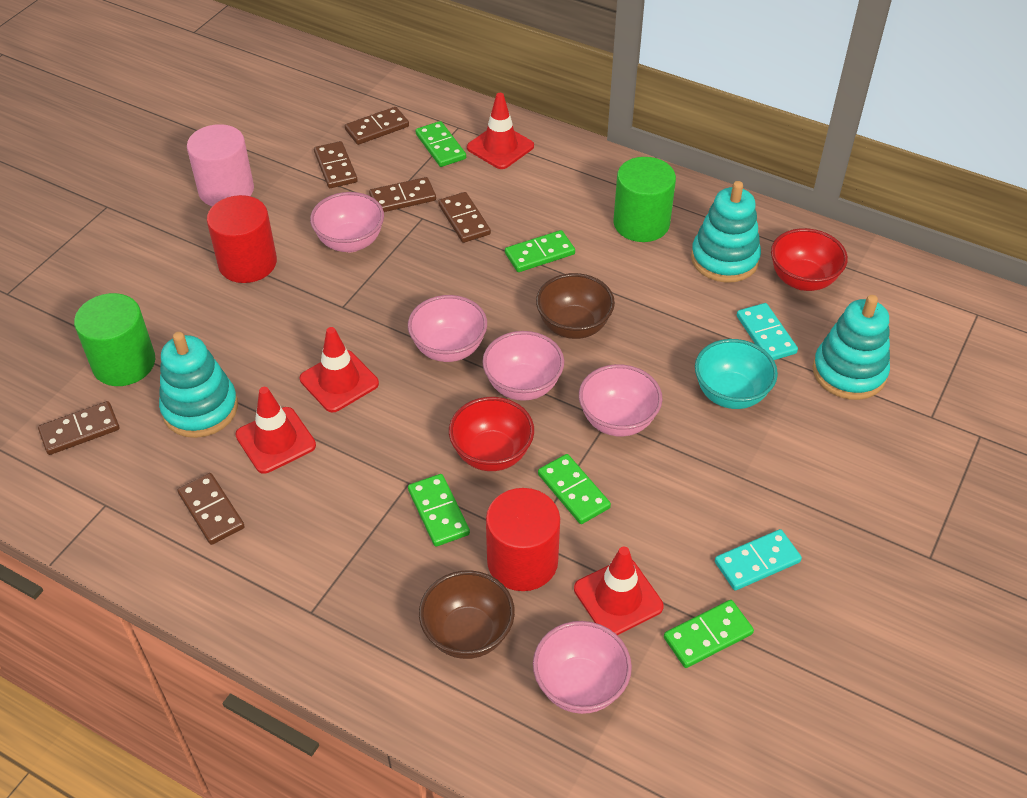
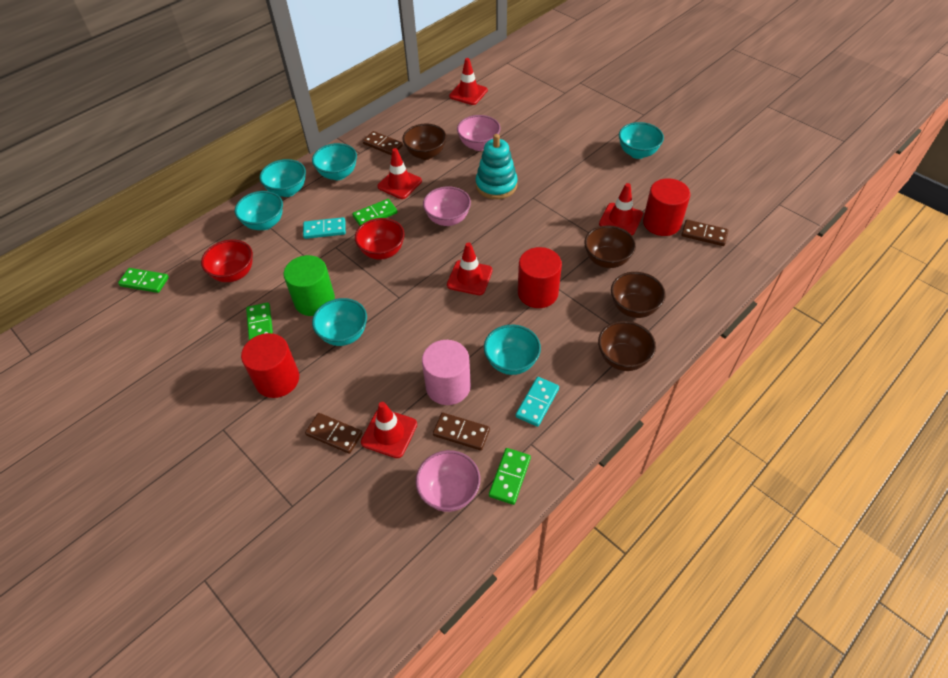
brown bowl: 2 -> 4
brown domino: 6 -> 4
green cylinder: 2 -> 1
green domino: 5 -> 4
pink bowl: 5 -> 3
red cylinder: 2 -> 3
red traffic cone: 4 -> 5
turquoise bowl: 1 -> 6
turquoise stacking toy: 3 -> 1

